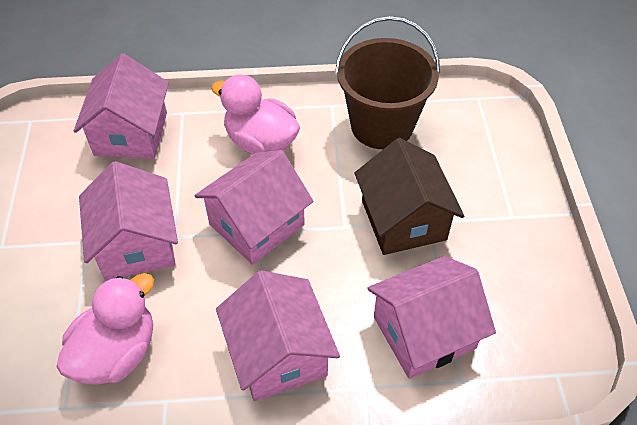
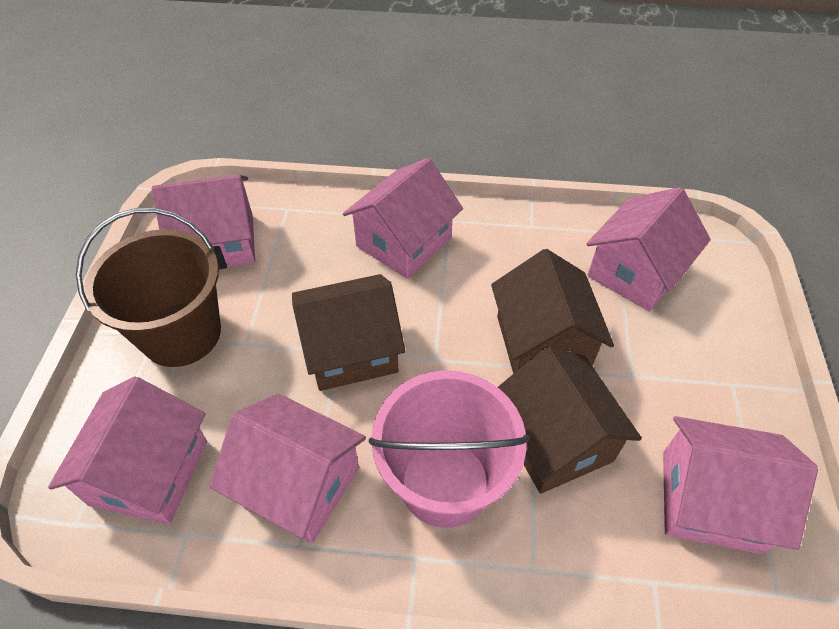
brown house: 1 -> 3
pink bucket: 0 -> 1
pink duck: 2 -> 0
pink house: 5 -> 6

